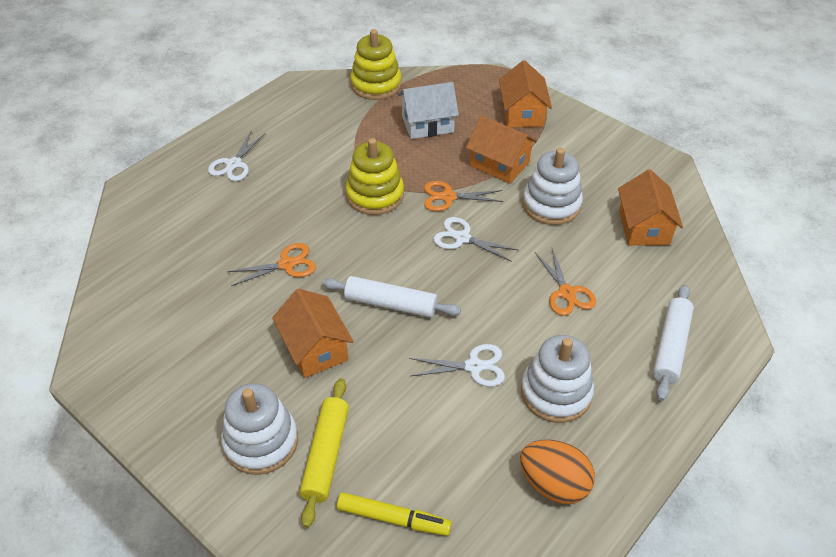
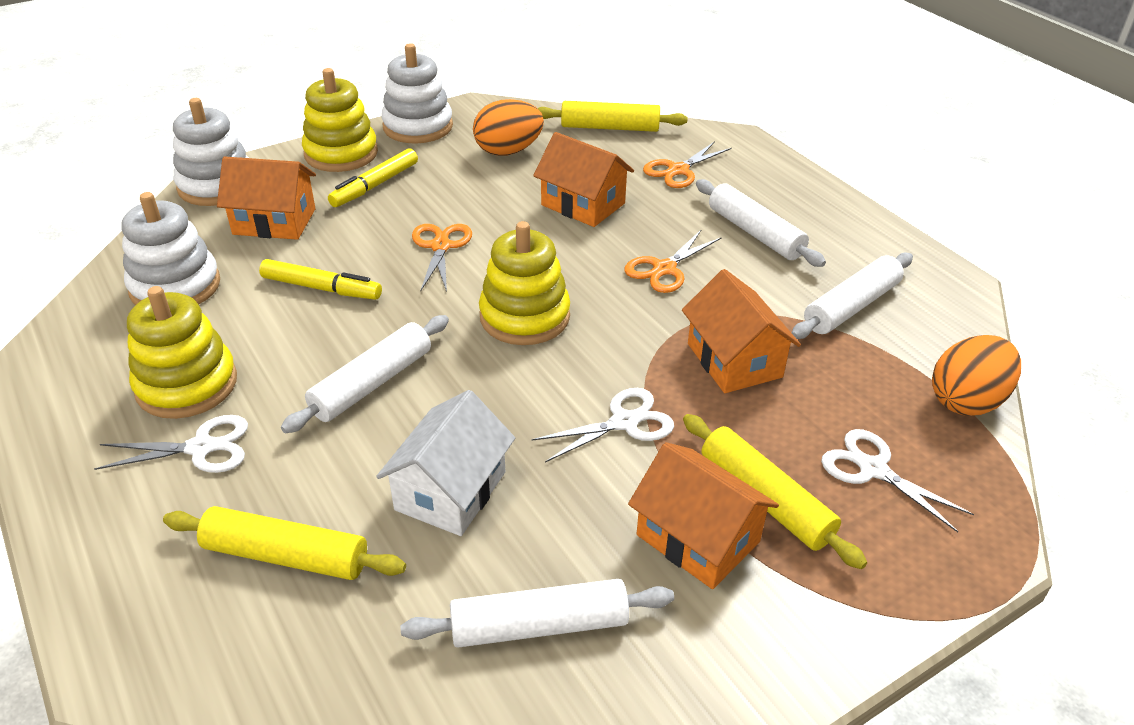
orange egg: 1 -> 2
white rolling pin: 2 -> 4
yellow marker: 1 -> 2
yellow rolling pin: 1 -> 3
yellow stacking toy: 2 -> 3

